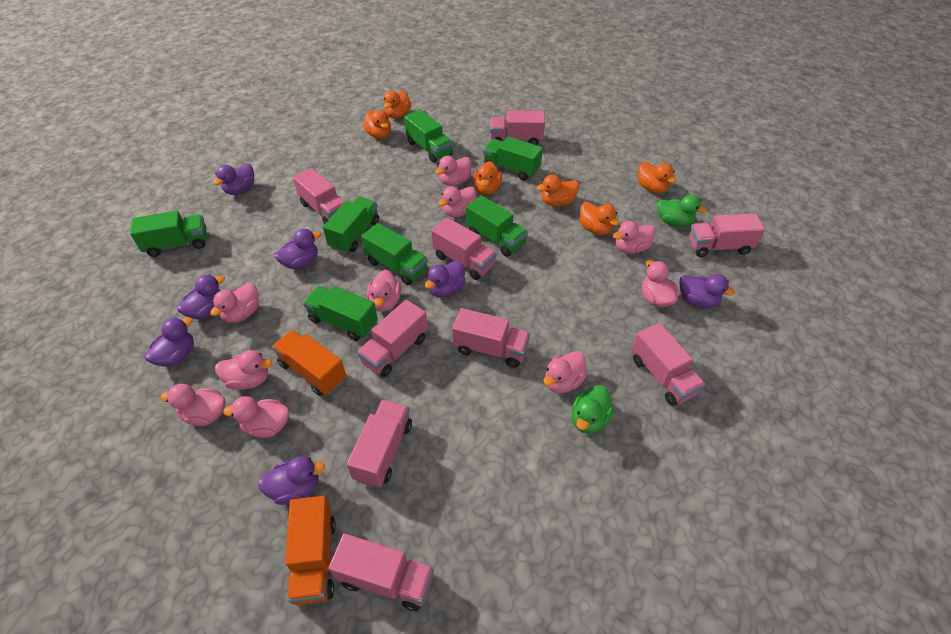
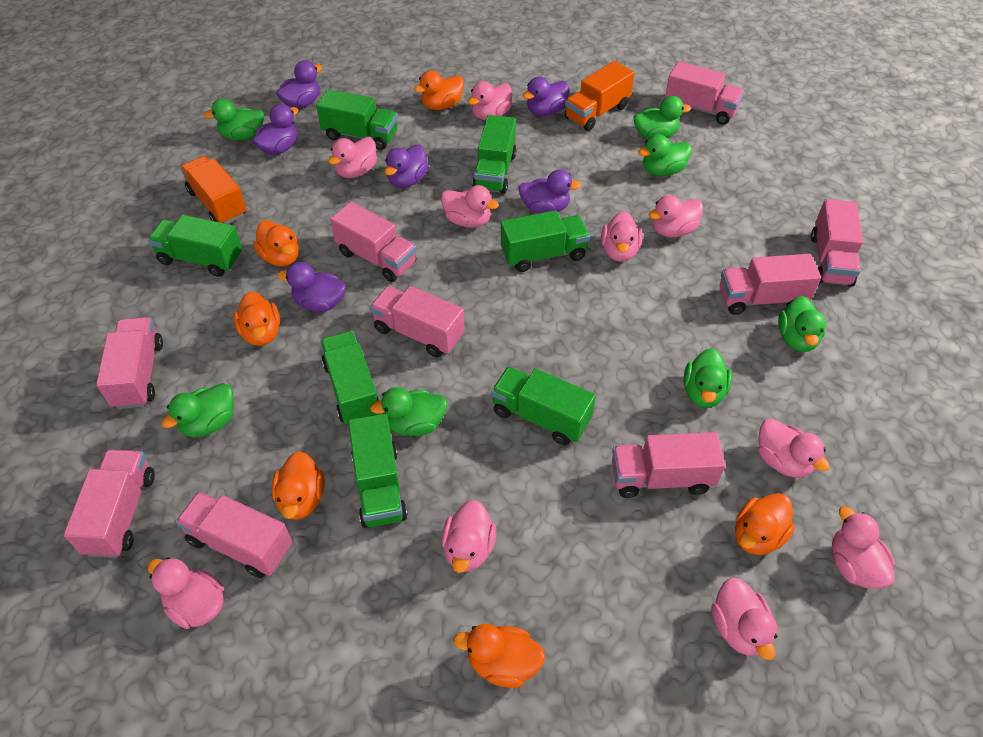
green duck: 2 -> 7
purple duck: 7 -> 6

